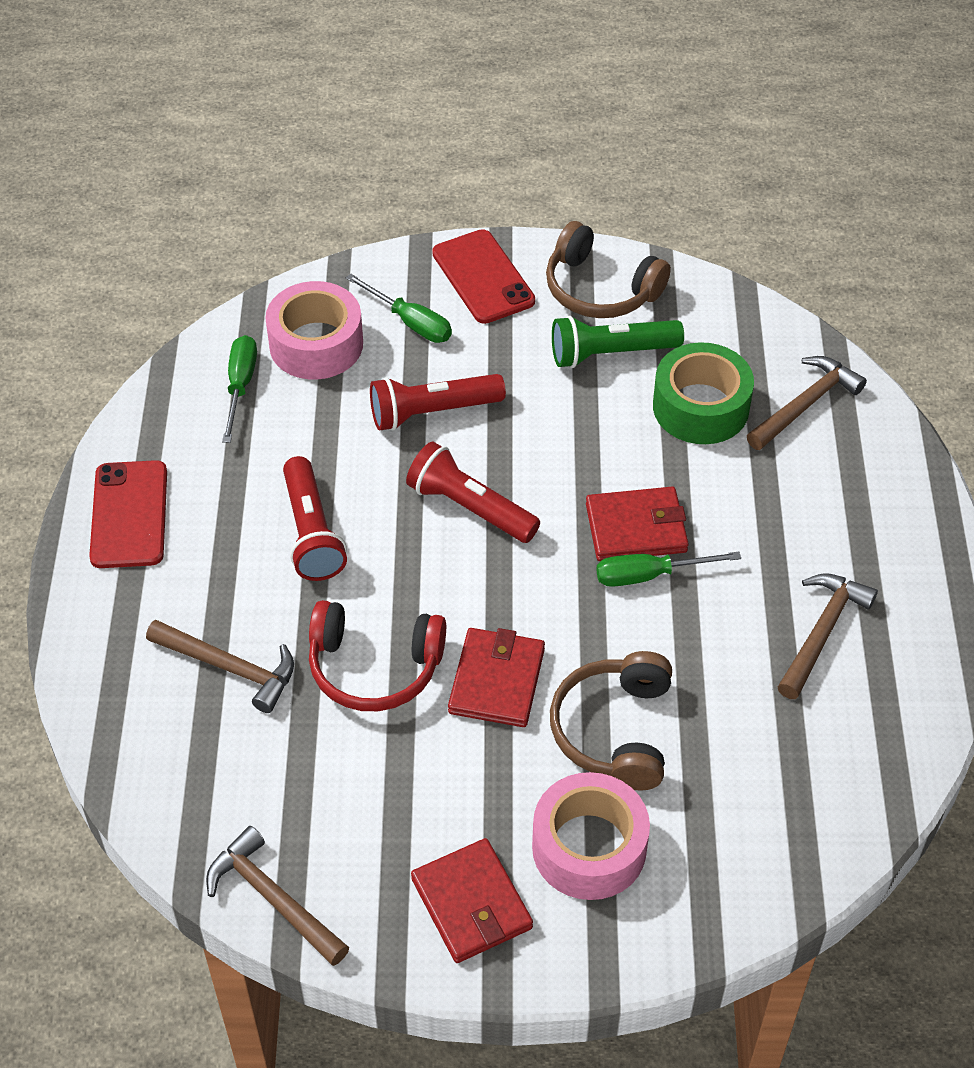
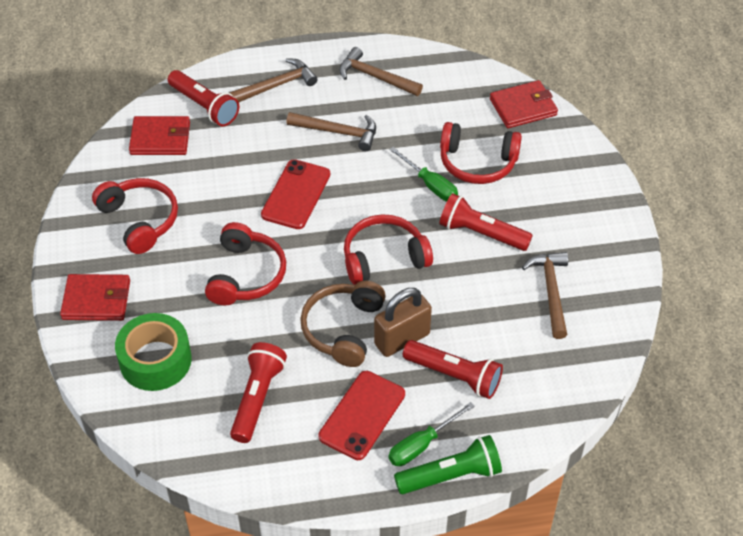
brown headphones: 2 -> 1
brown padlock: 0 -> 1
green screwdriver: 3 -> 2
pink tape: 2 -> 0
red flashlight: 3 -> 4
red headphones: 1 -> 4

